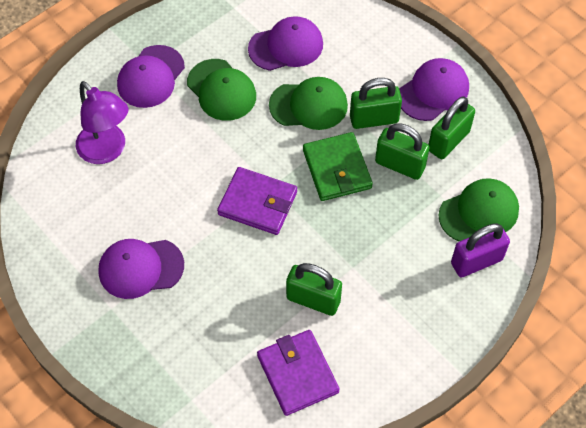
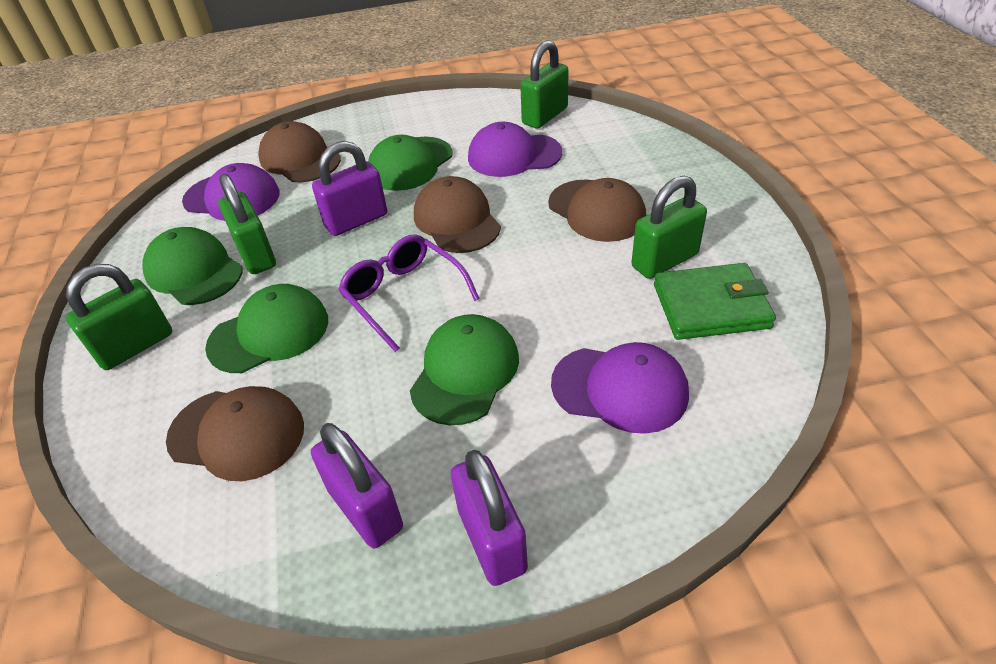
brown cap: 0 -> 4
green cap: 3 -> 4
purple cap: 4 -> 3
purple glasses: 0 -> 1
purple lamp: 1 -> 0
purple padlock: 1 -> 3
purple wallet: 2 -> 0

